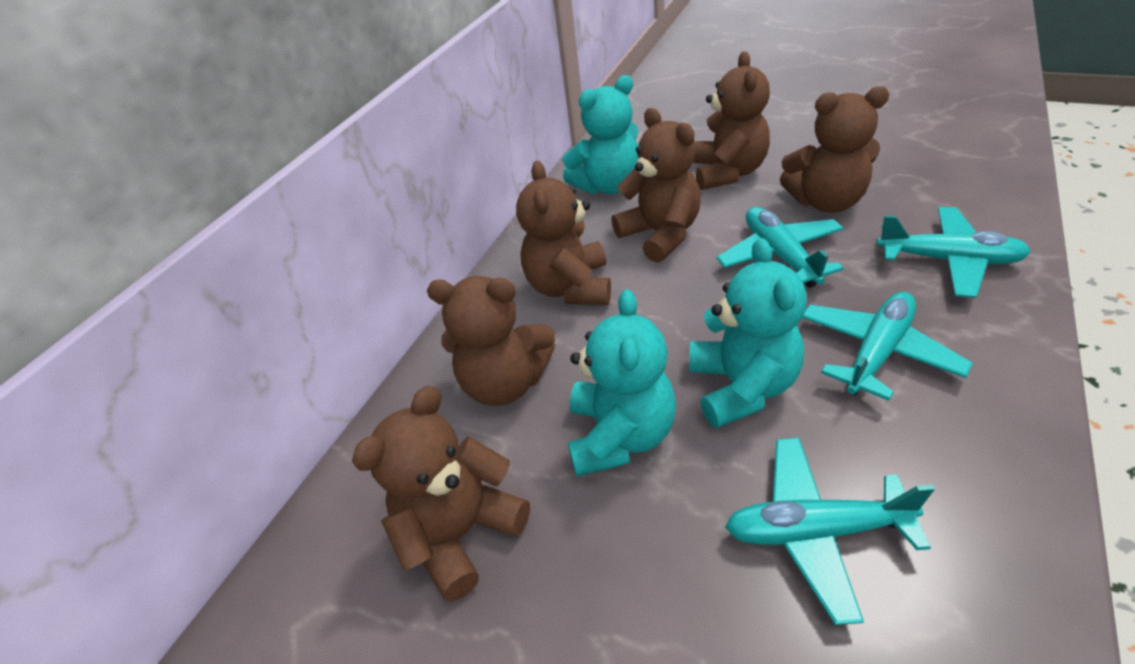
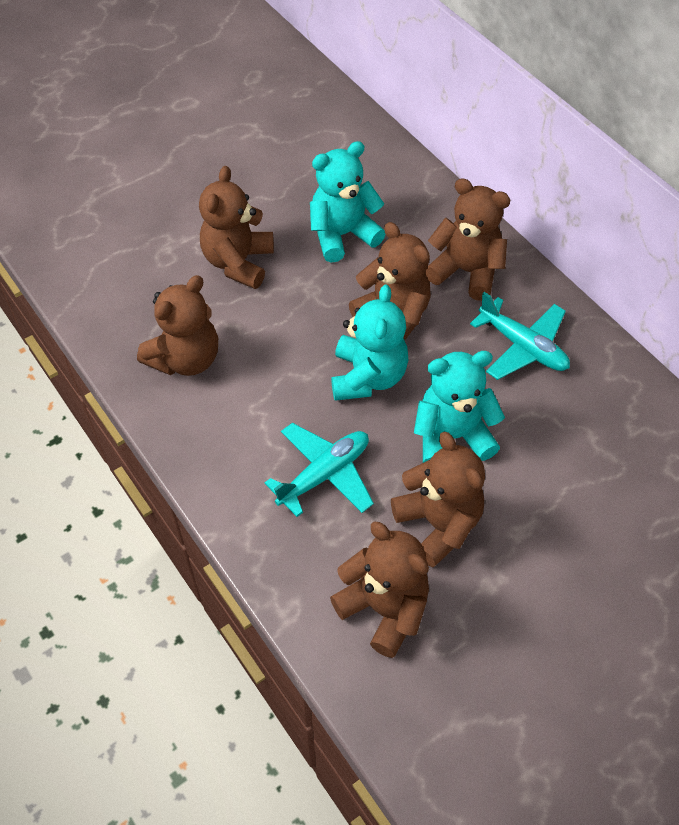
turquoise plane: 4 -> 2

